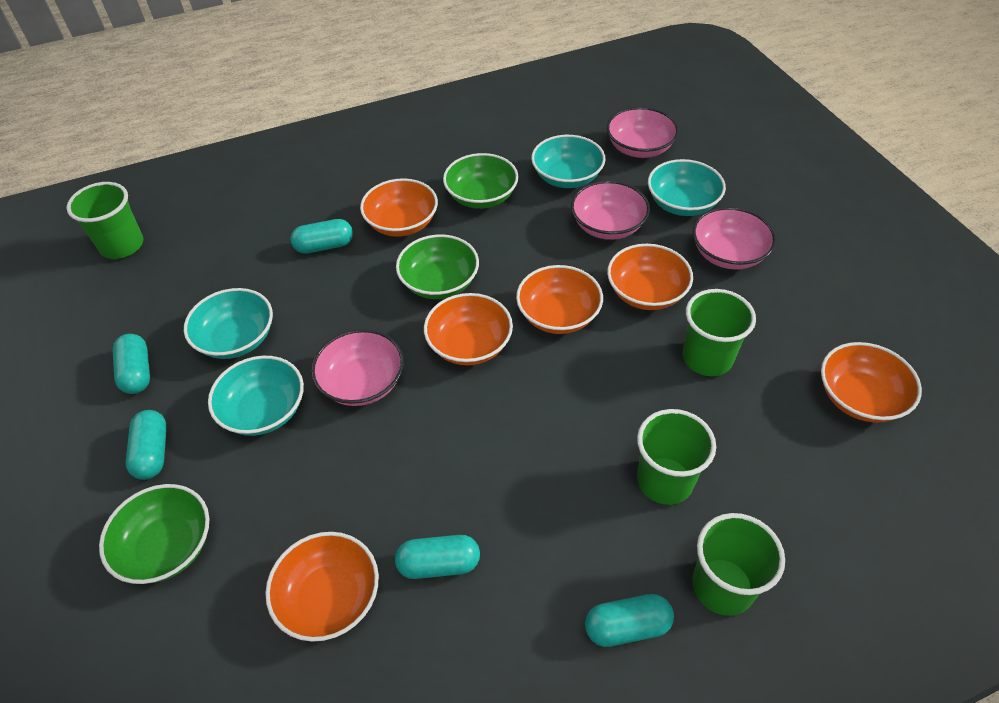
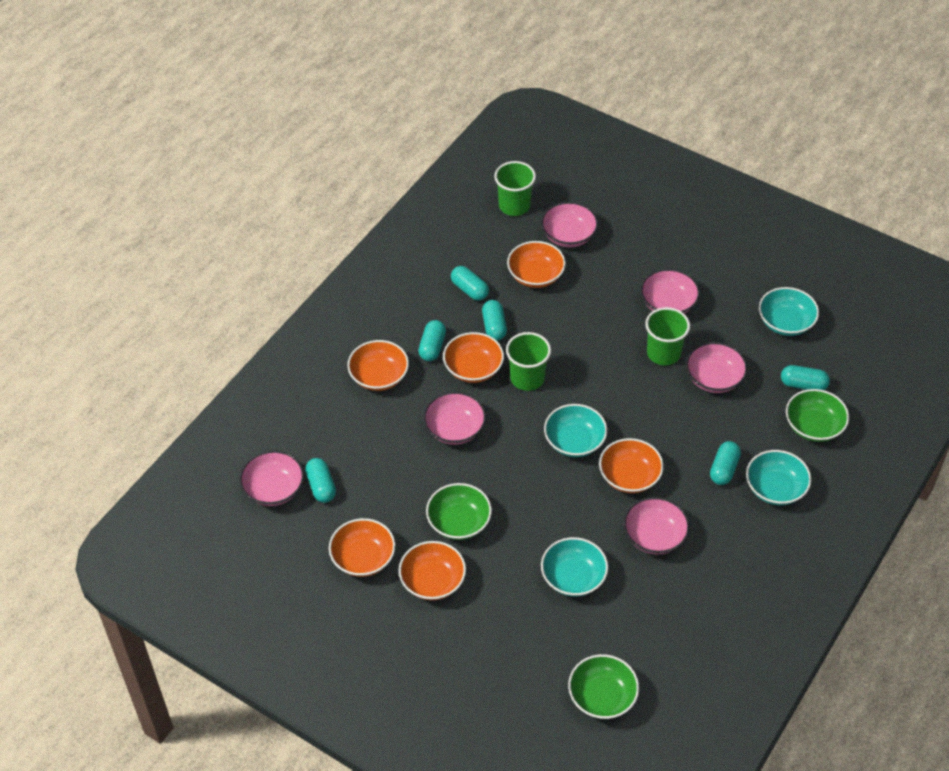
green cup: 4 -> 3
pink bowl: 4 -> 6
turquoise capsule: 5 -> 6

